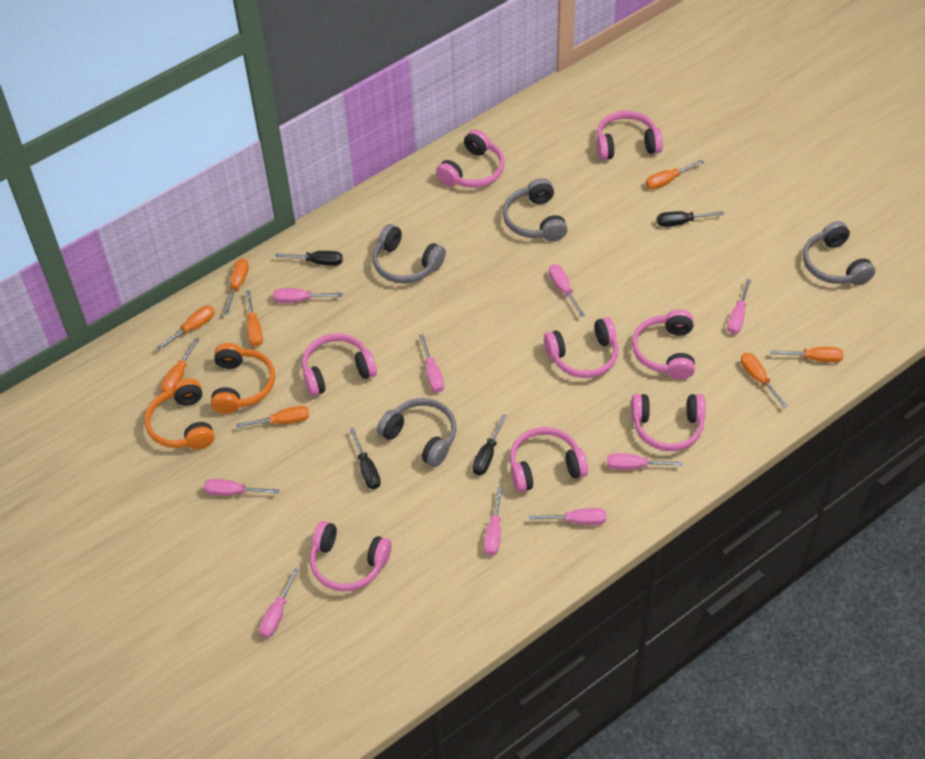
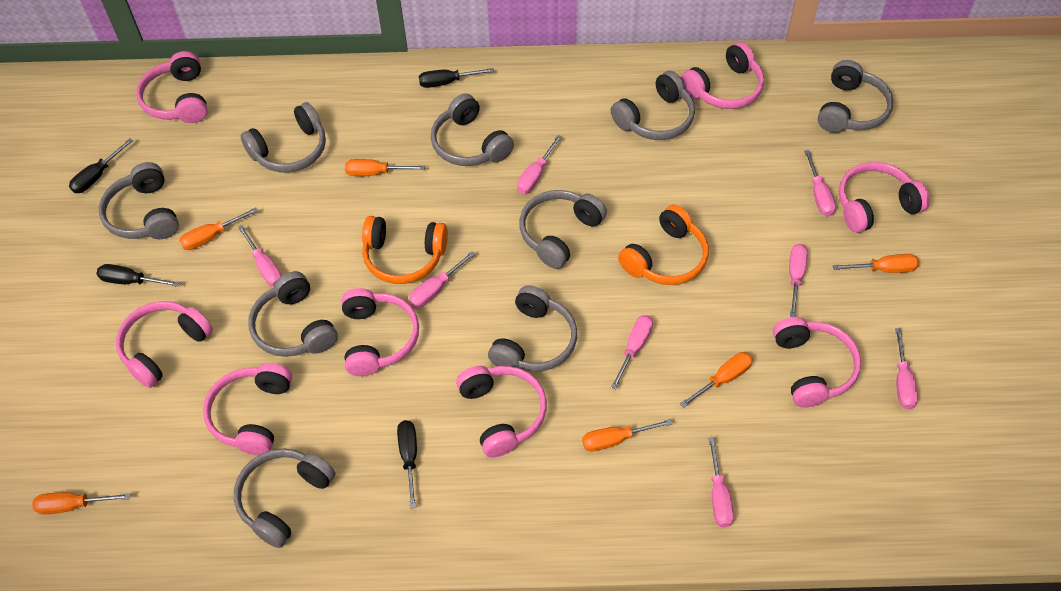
grey headphones: 4 -> 9
orange screwdriver: 8 -> 6
pink screwdriver: 9 -> 8

